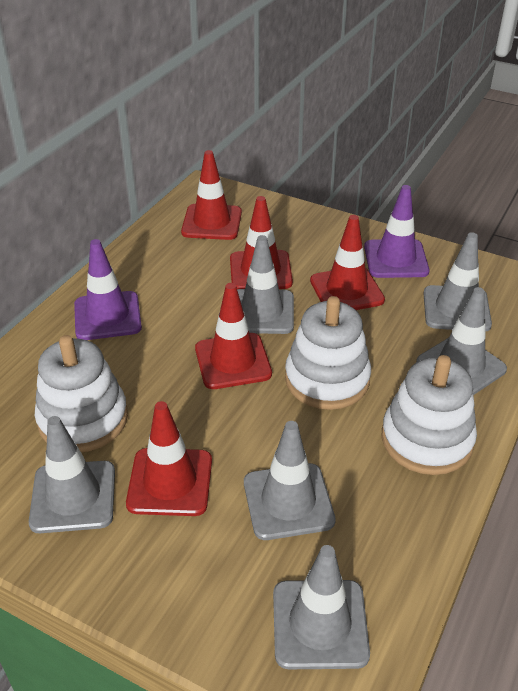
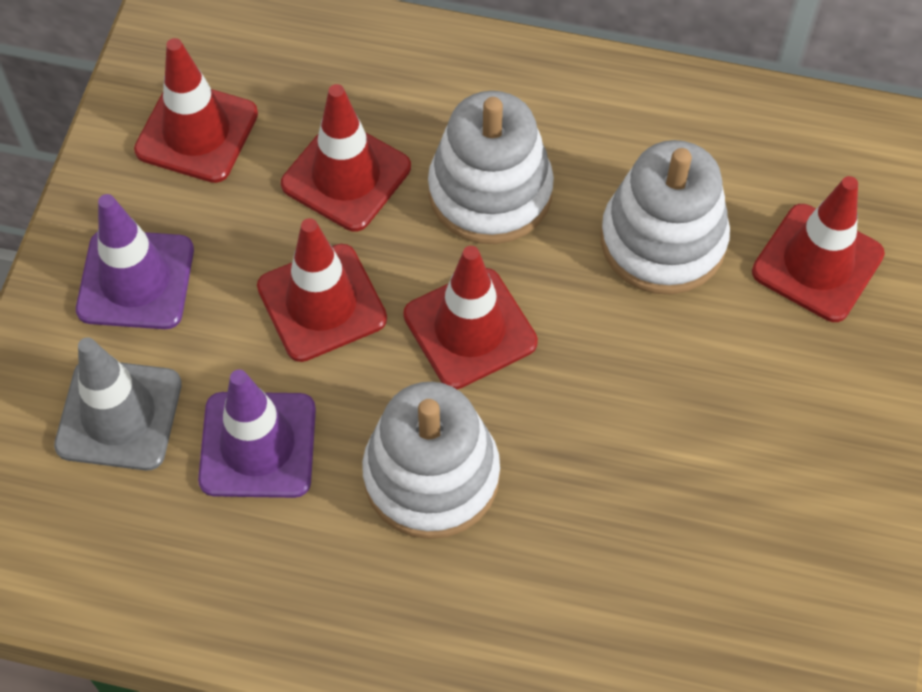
grey traffic cone: 6 -> 1

